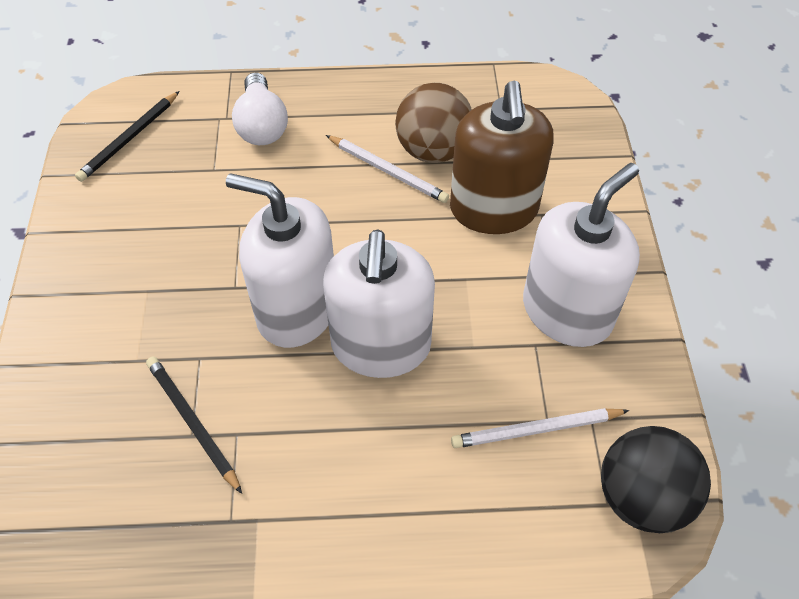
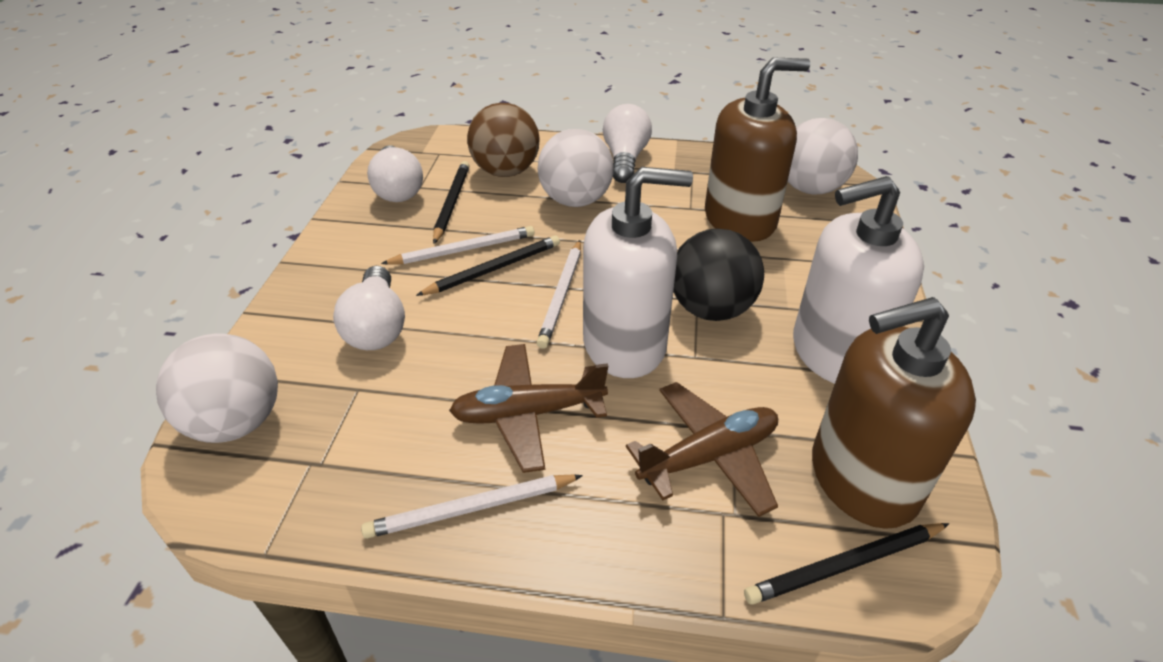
black pencil: 2 -> 3
brown plane: 0 -> 2
brown soap dispenser: 1 -> 2
white ball: 0 -> 3
white light bulb: 1 -> 3
white pencil: 2 -> 3
white soap dispenser: 3 -> 2

